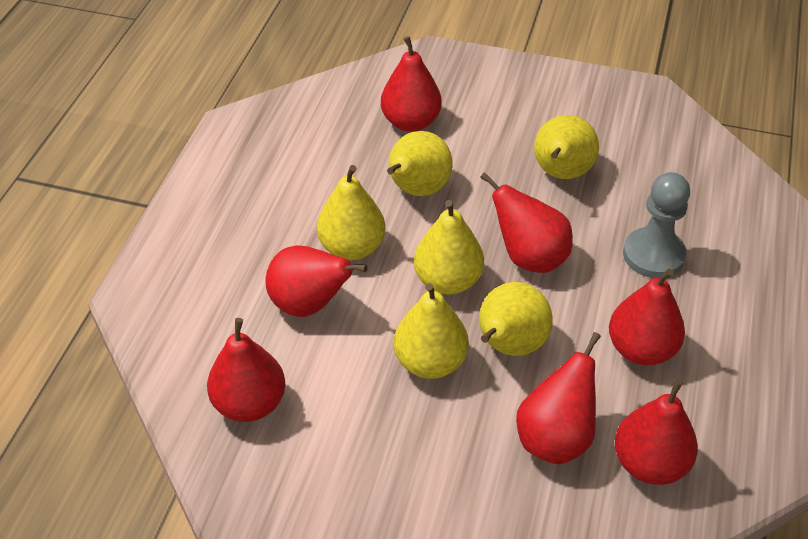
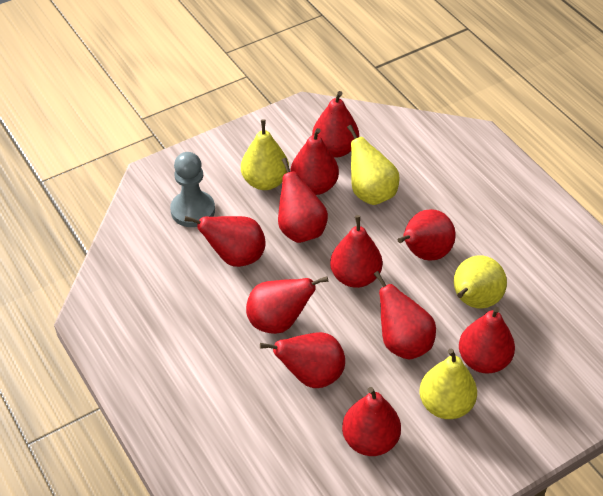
red pear: 7 -> 11
yellow pear: 6 -> 4

